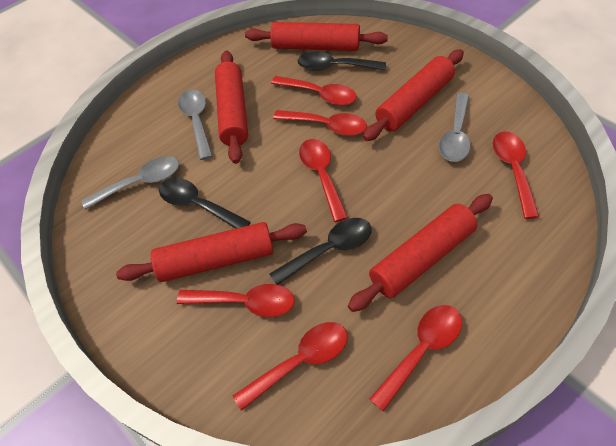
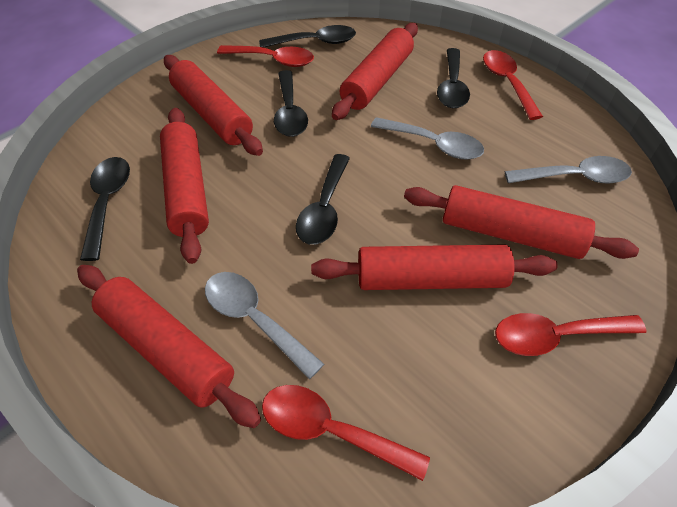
black spoon: 3 -> 5
red rolling pin: 5 -> 6
red spoon: 7 -> 4

